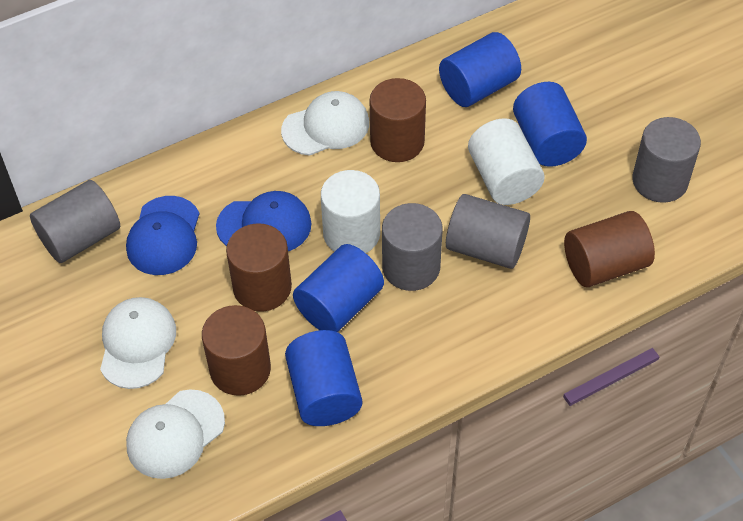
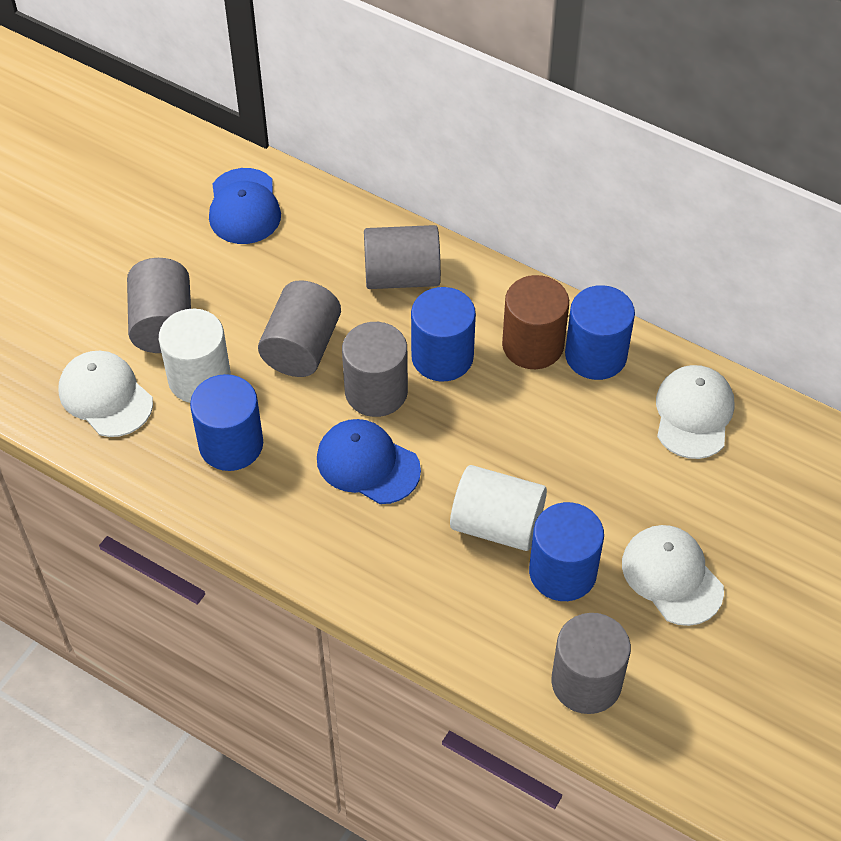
brown cylinder: 4 -> 1
grey cylinder: 4 -> 5

